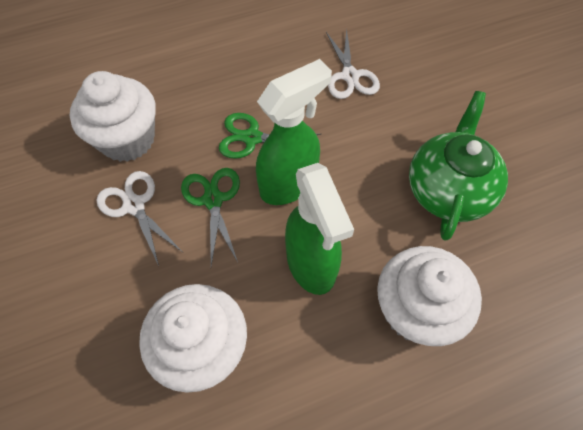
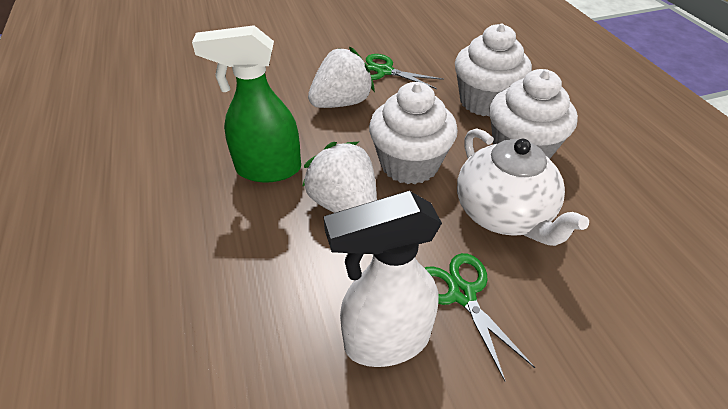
green spray bottle: 2 -> 1
green teapot: 1 -> 0
white scissors: 2 -> 0
white spray bottle: 0 -> 1
white strawberry: 0 -> 2
white teapot: 0 -> 1

